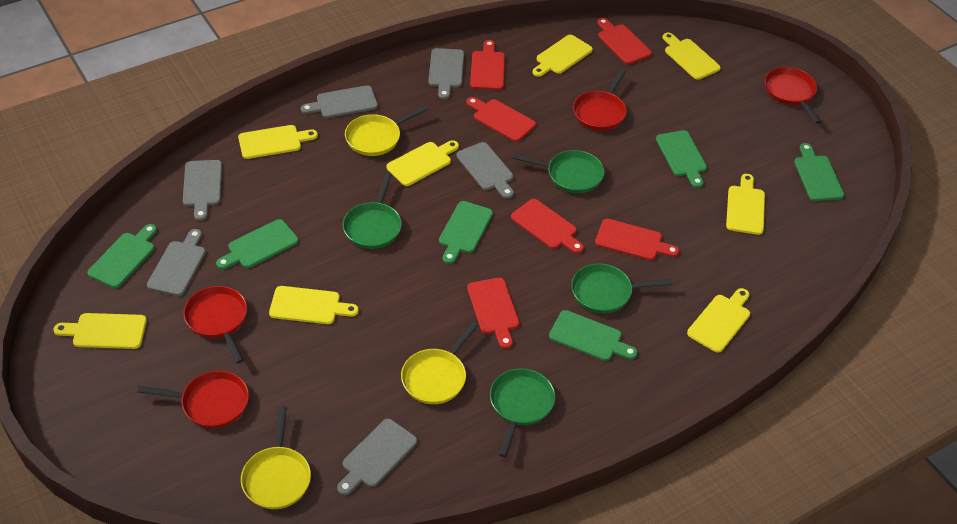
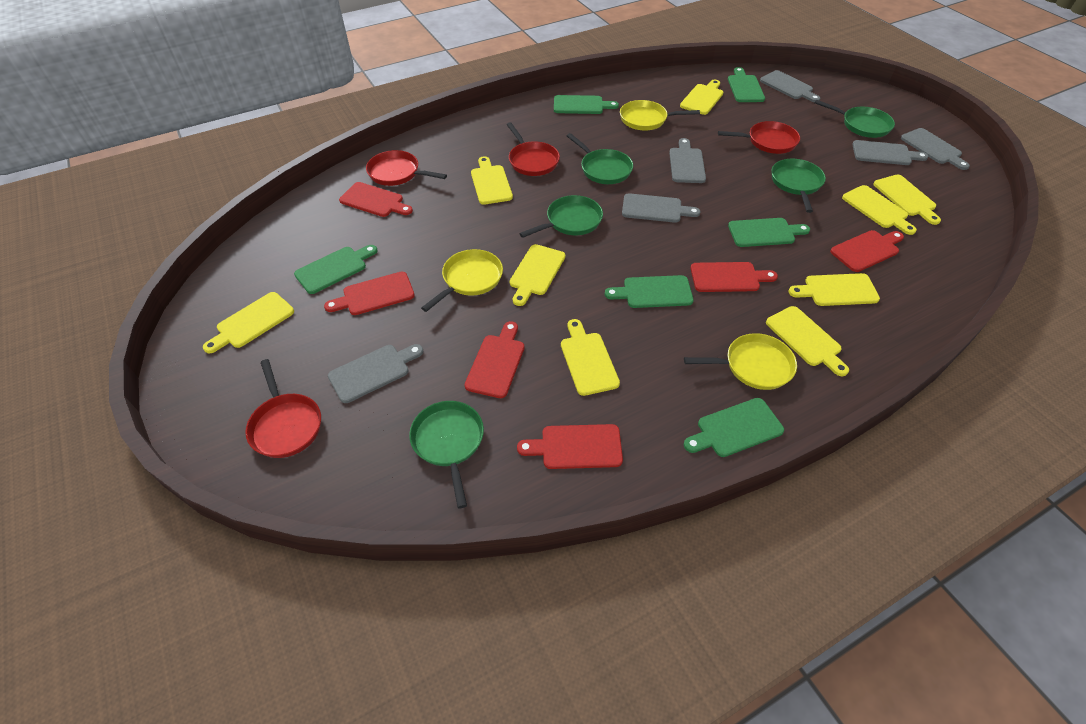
green pan: 4 -> 5
yellow cutting board: 8 -> 9

